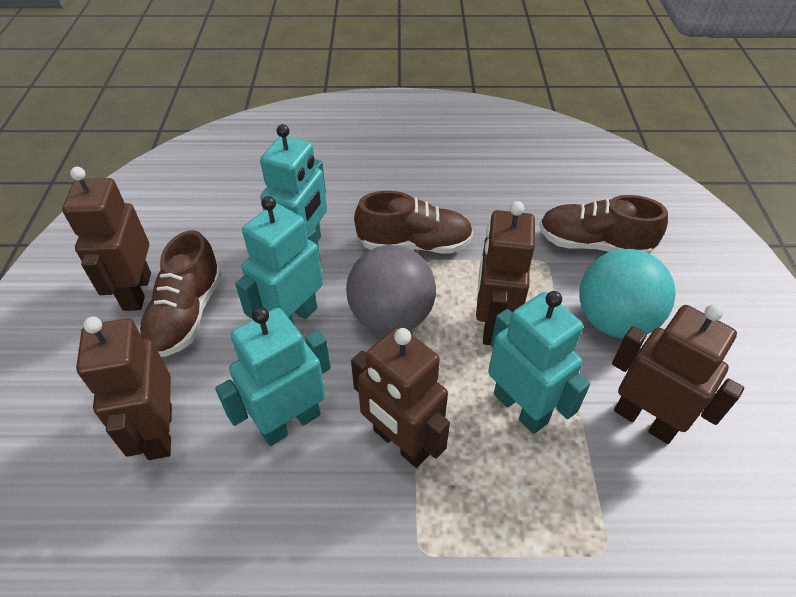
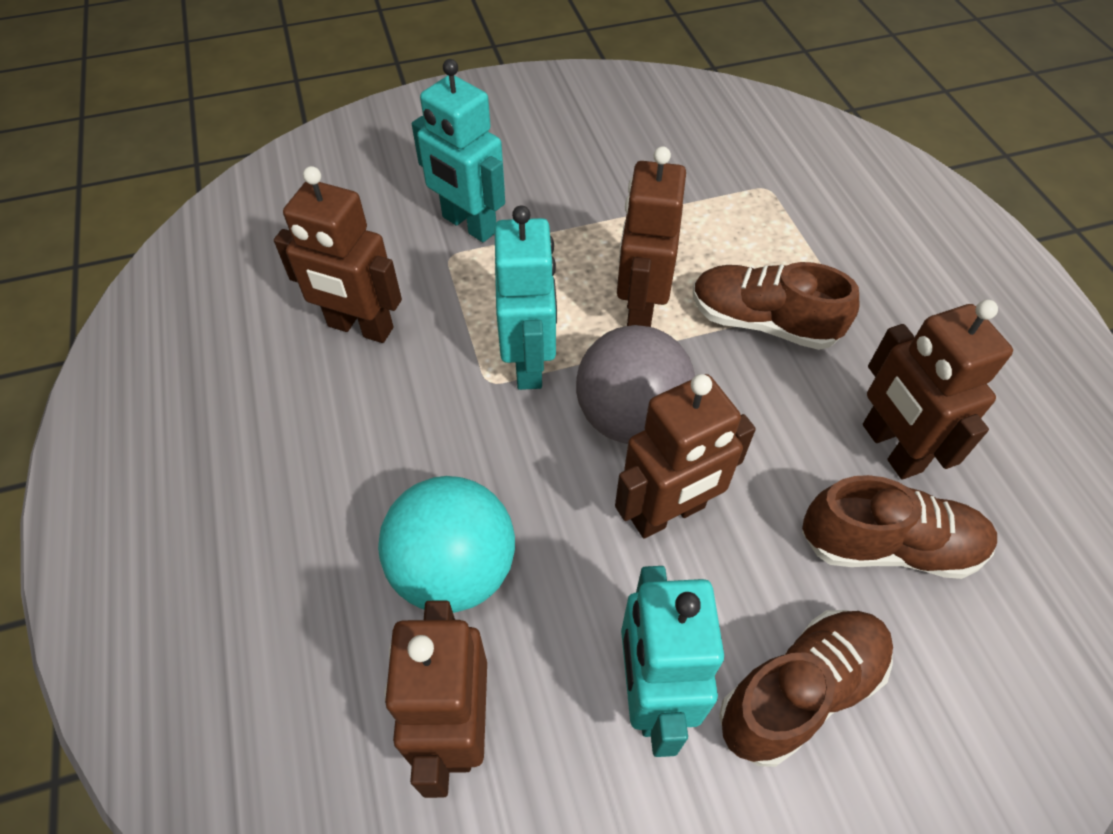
turquoise robot: 4 -> 3

